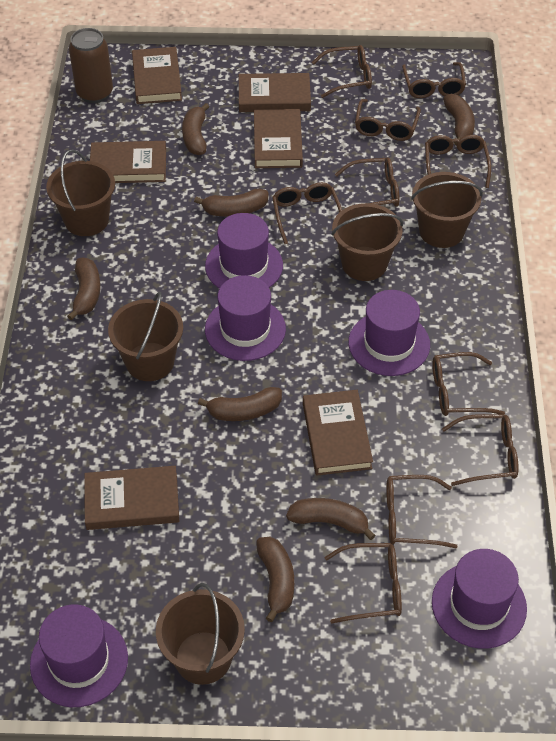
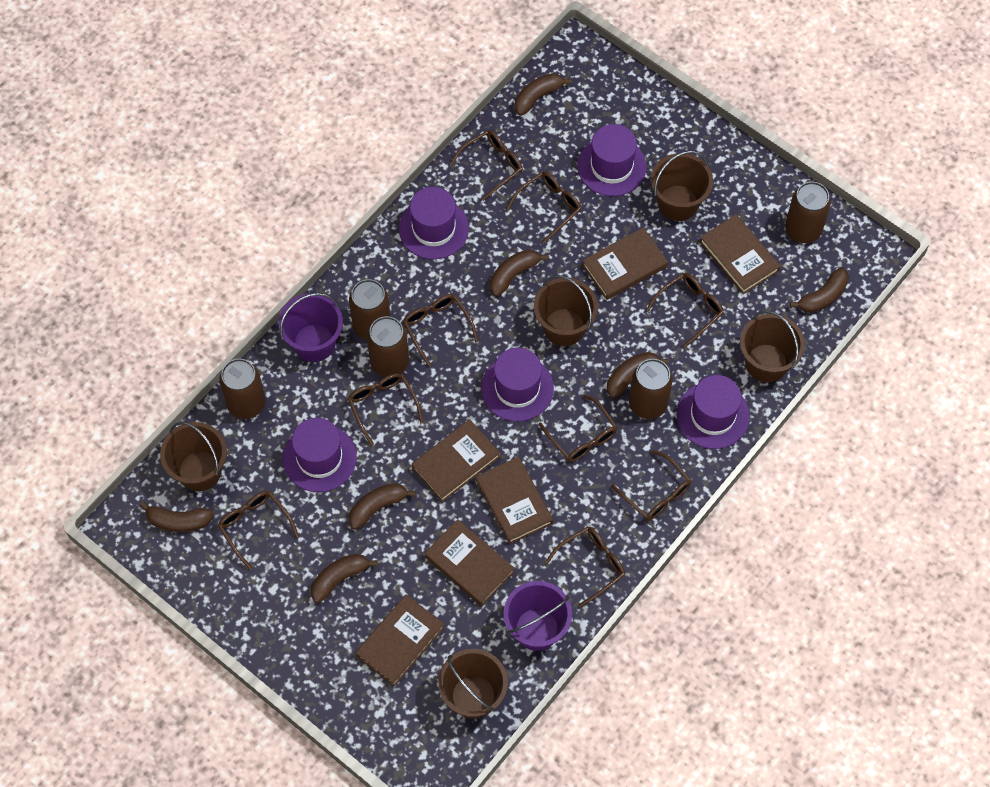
brown can: 1 -> 5
brown glasses: 10 -> 9
purple bucket: 0 -> 2

